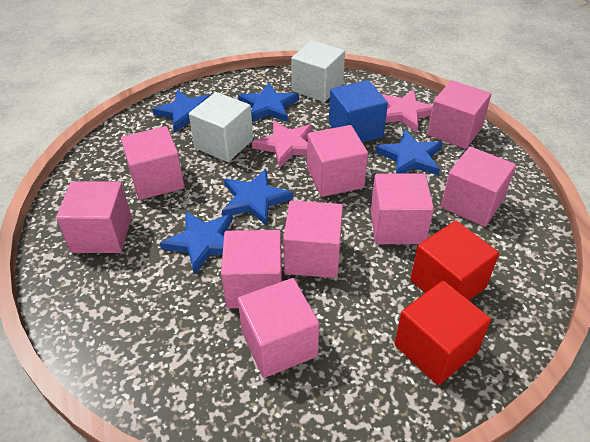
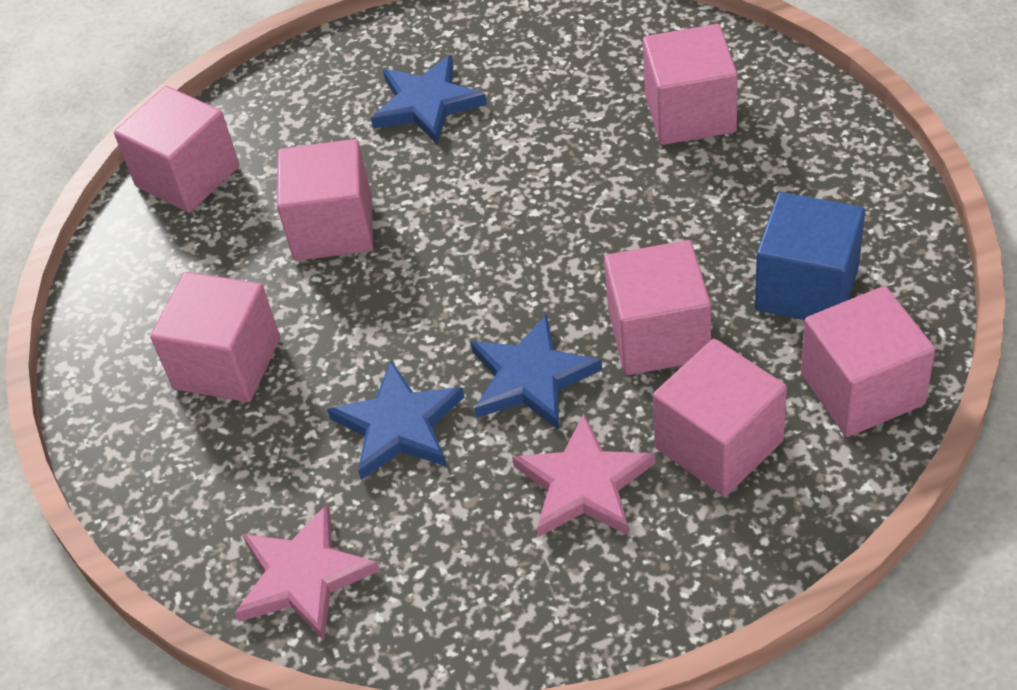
blue star: 5 -> 3
pink cube: 9 -> 7
red cube: 2 -> 0
white cube: 2 -> 0

